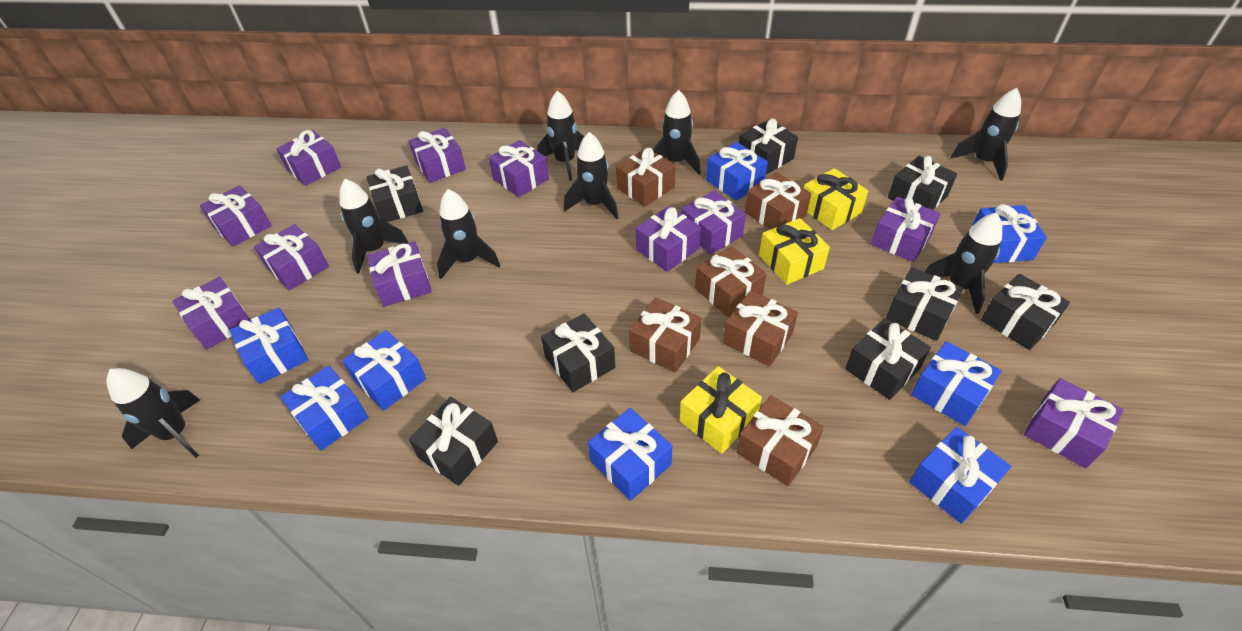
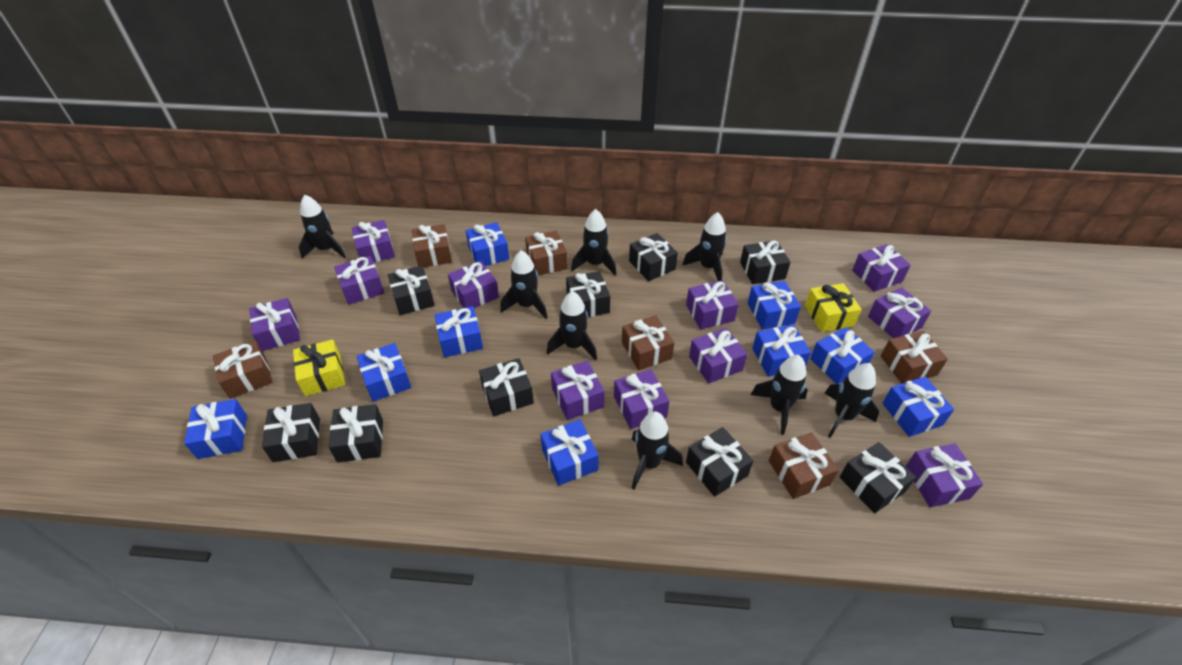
black gift: 8 -> 9
blue gift: 8 -> 9
yellow gift: 3 -> 2

